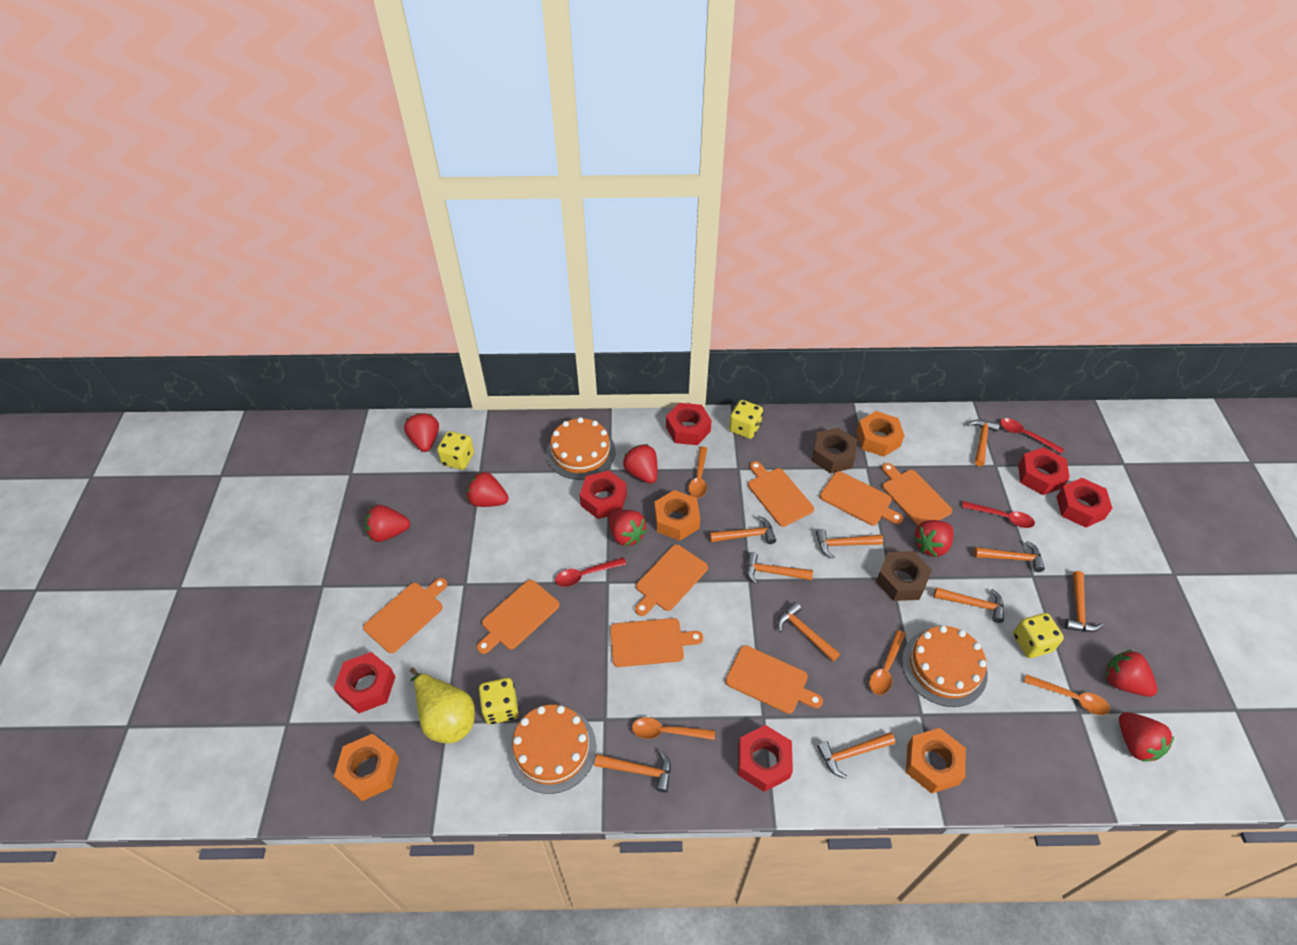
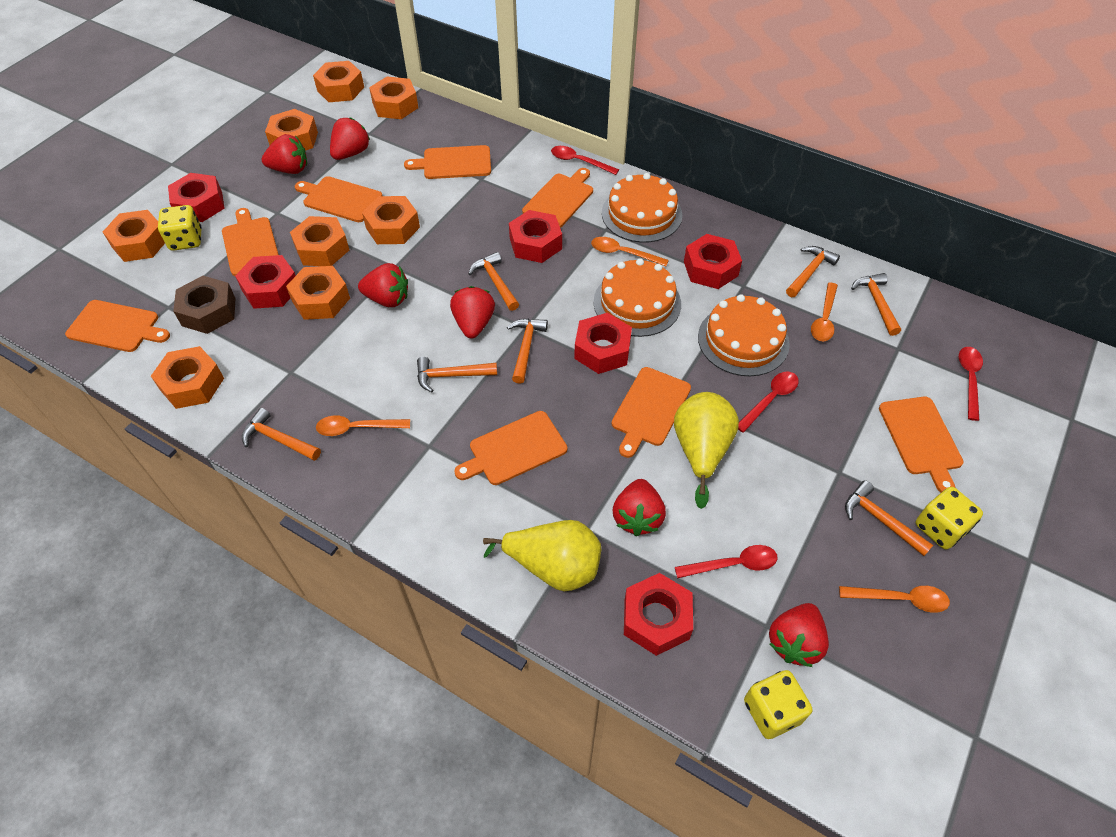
brown nut: 2 -> 1
orange hammer: 10 -> 7
orange nut: 4 -> 8
red spoon: 3 -> 4
red strawberry: 8 -> 6
yellow dice: 4 -> 3
yellow pear: 1 -> 2

